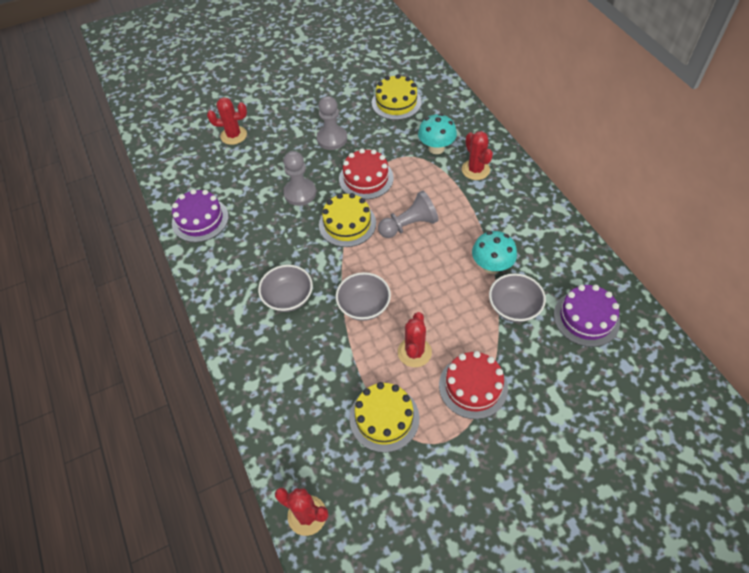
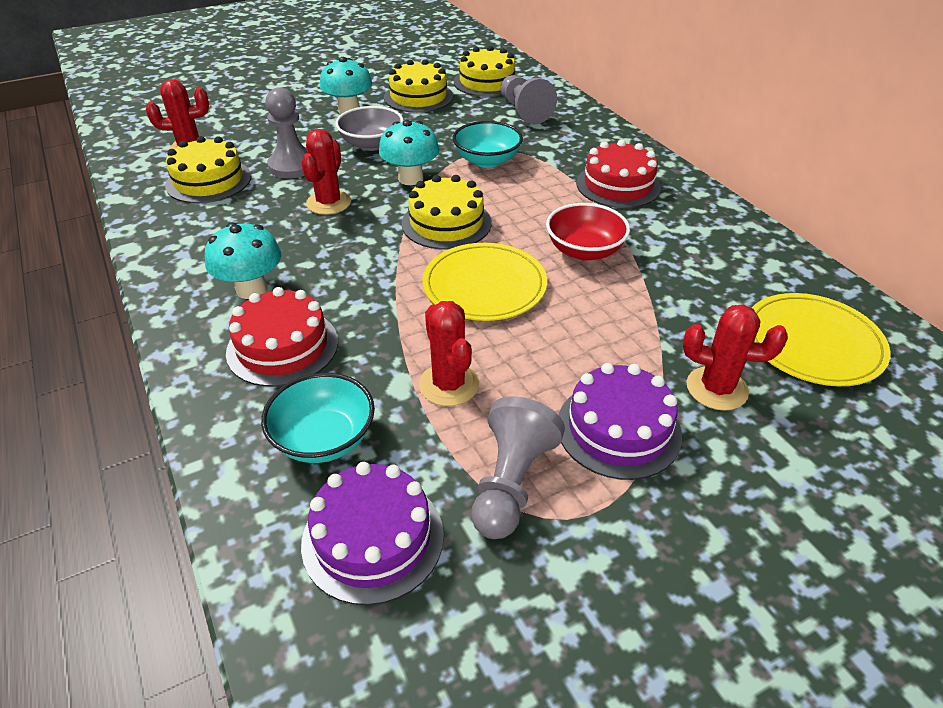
grey bowl: 3 -> 1
red bowl: 0 -> 1
turquoise bowl: 0 -> 2
turquoise mushroom: 2 -> 3
yellow cake: 3 -> 4
yellow plate: 0 -> 2

